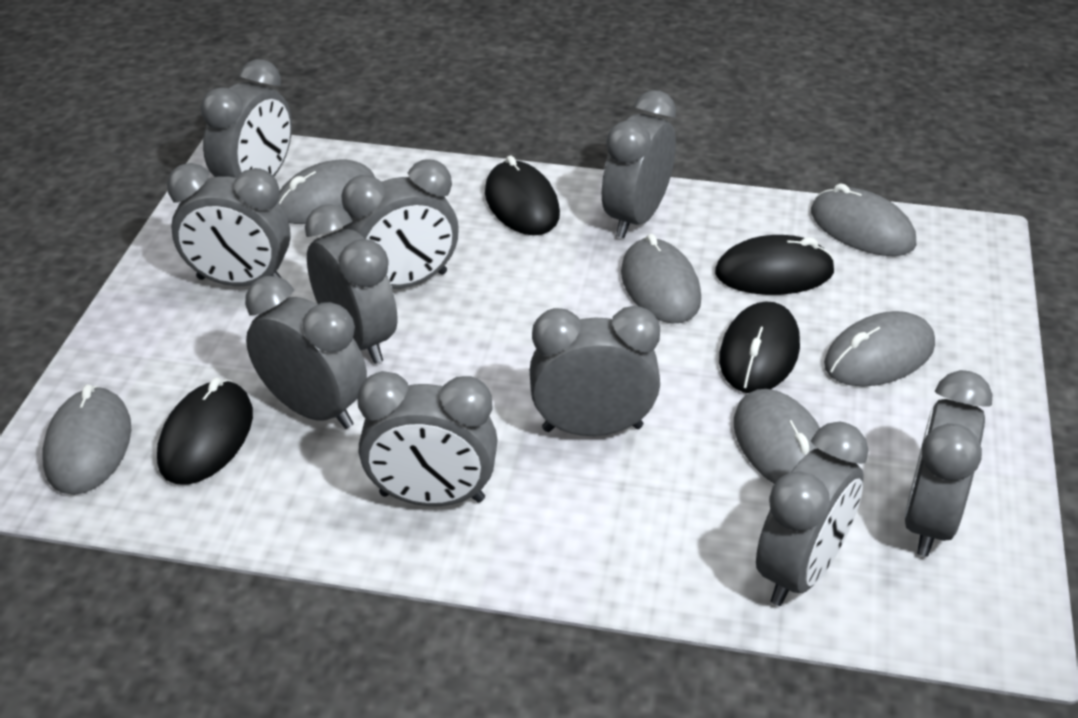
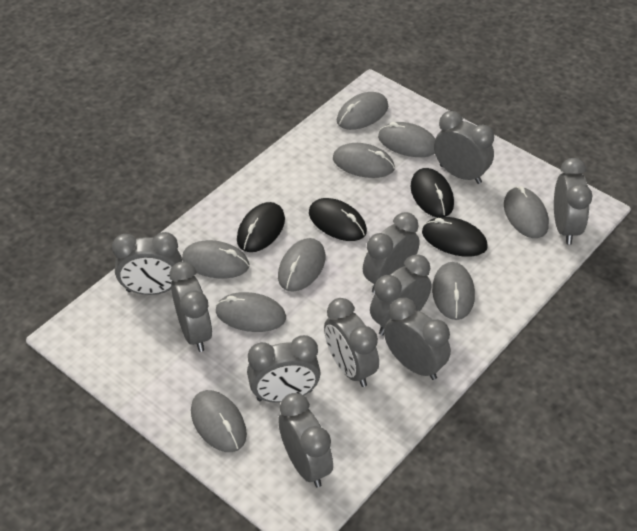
grey mouse: 6 -> 9

